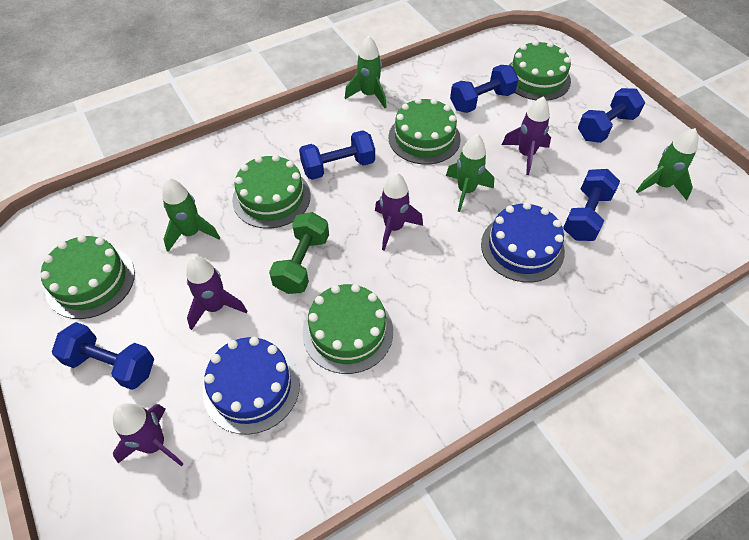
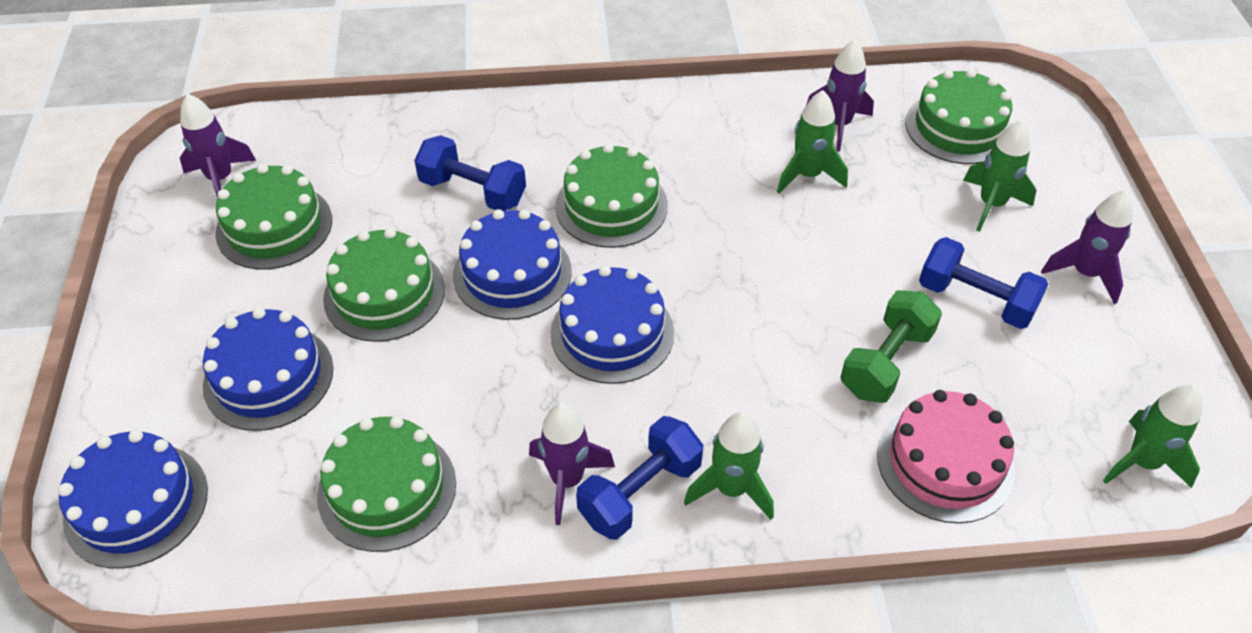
blue cake: 2 -> 4
blue dumbbell: 5 -> 3
pink cake: 0 -> 1

